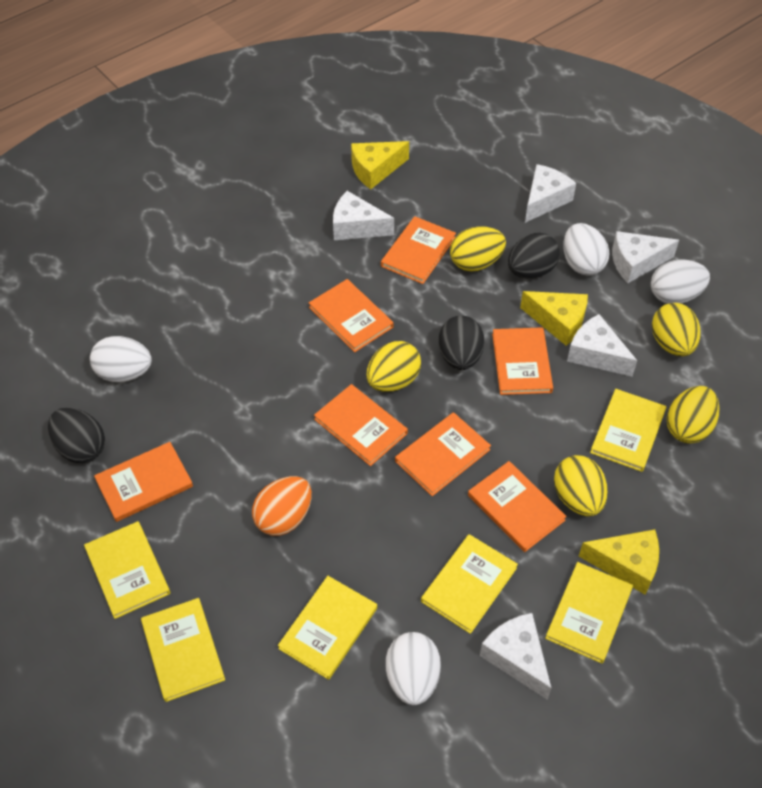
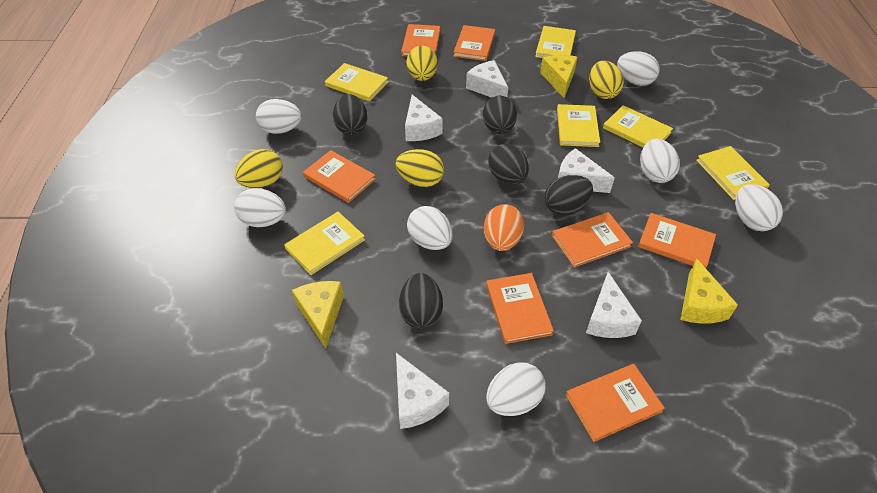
black egg: 3 -> 5
white egg: 4 -> 7
yellow egg: 5 -> 4

